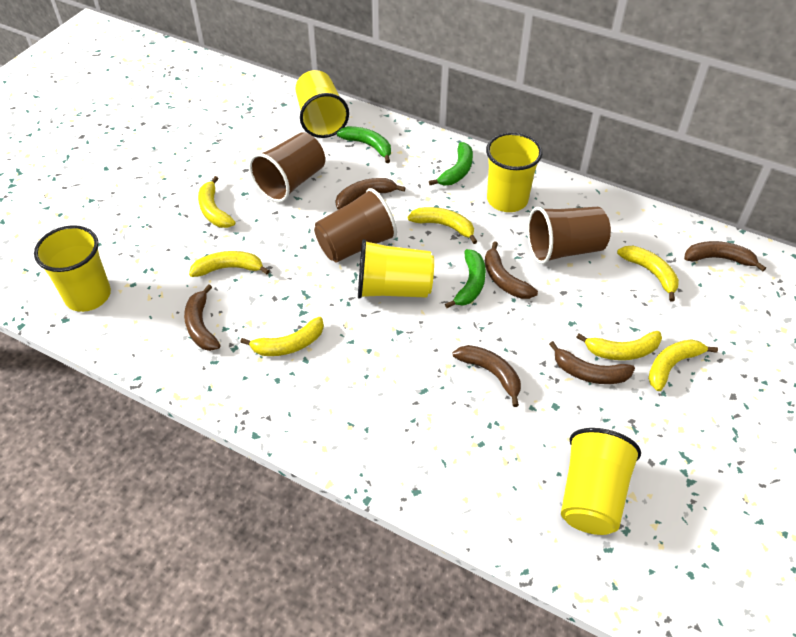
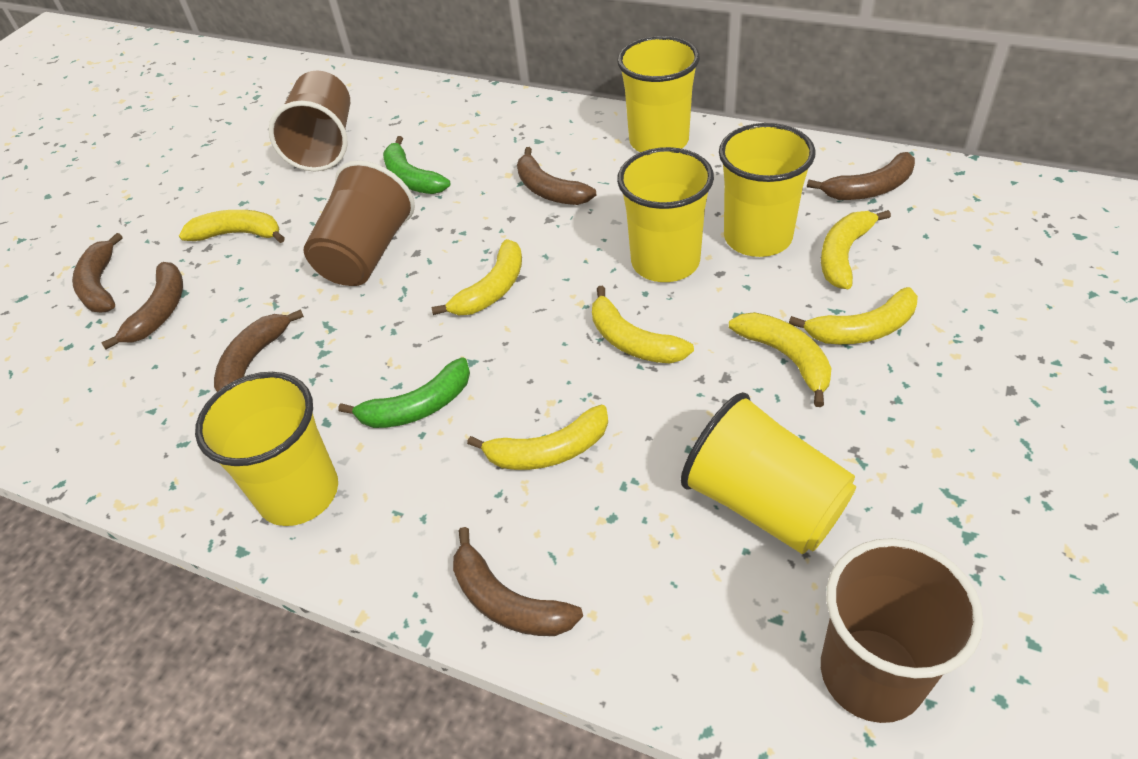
green banana: 3 -> 2

